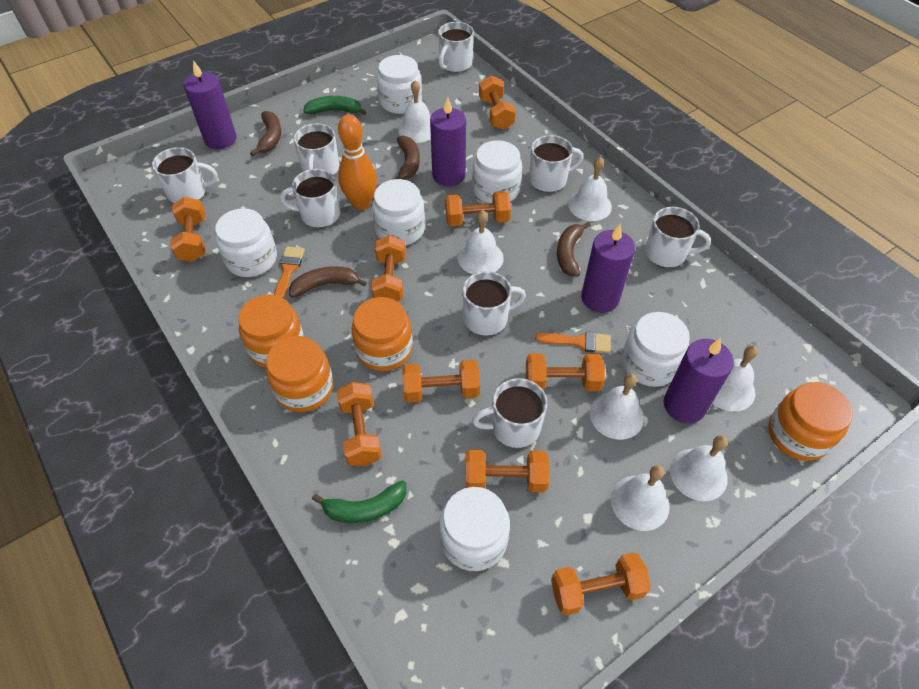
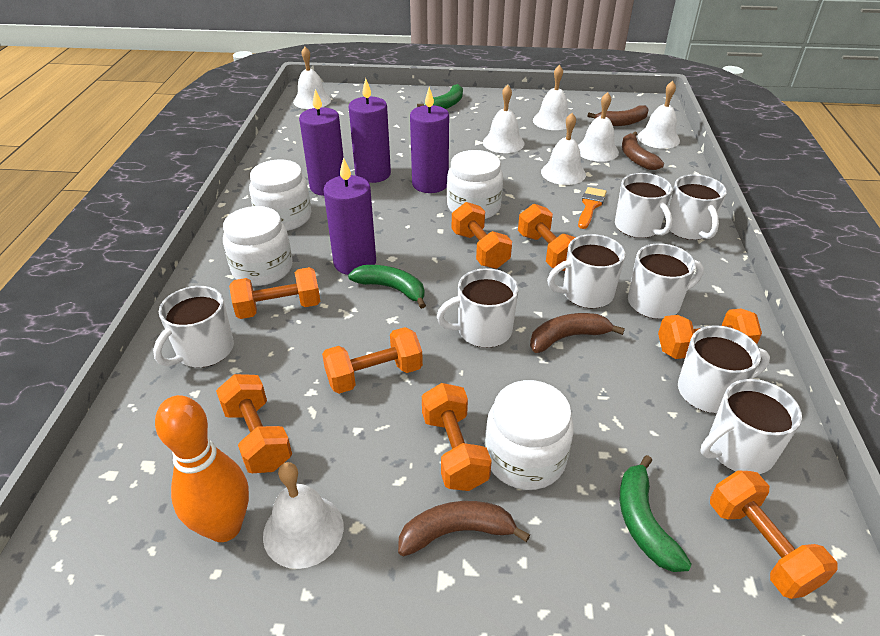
green banana: 2 -> 3
orange brush: 2 -> 1
orange dumbbell: 9 -> 8
orange jar: 4 -> 0
white jar: 6 -> 4

